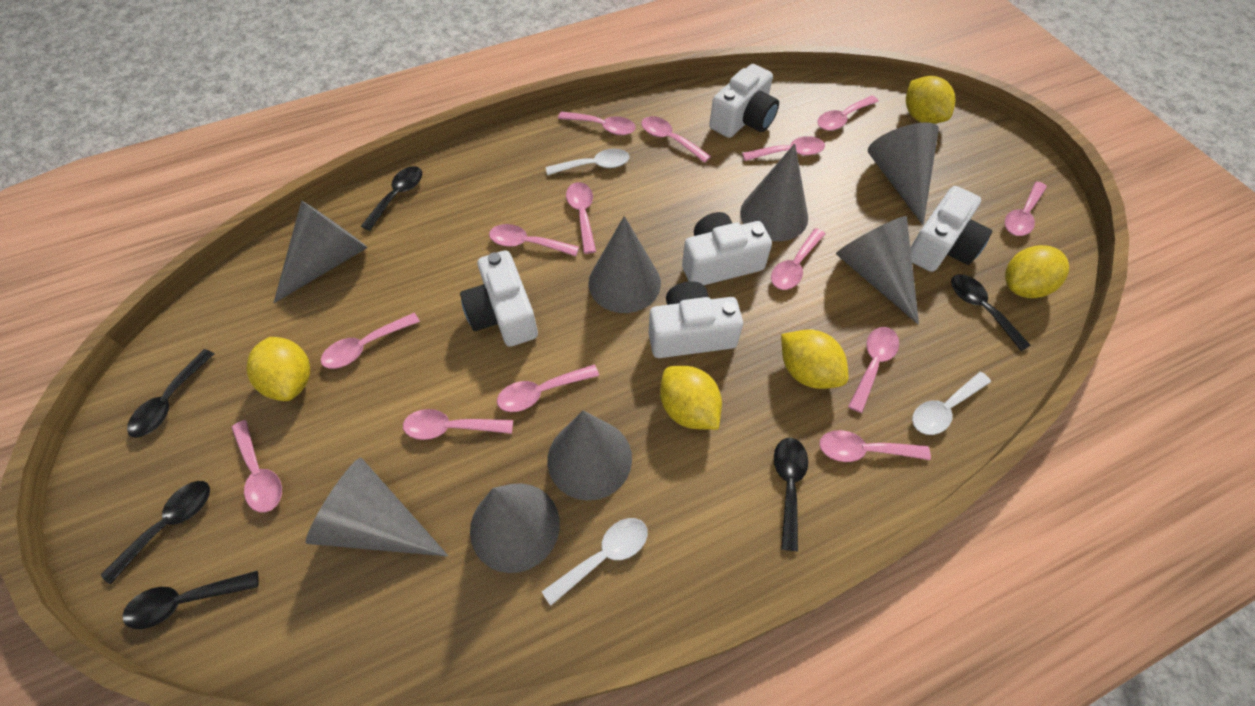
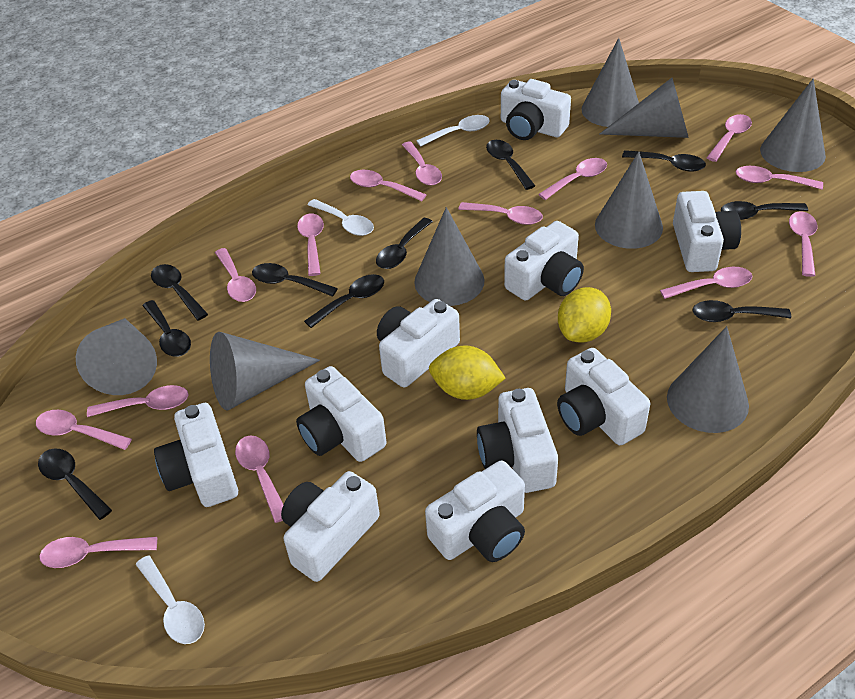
black spoon: 6 -> 10
white camera: 5 -> 10
yellow lemon: 5 -> 2

